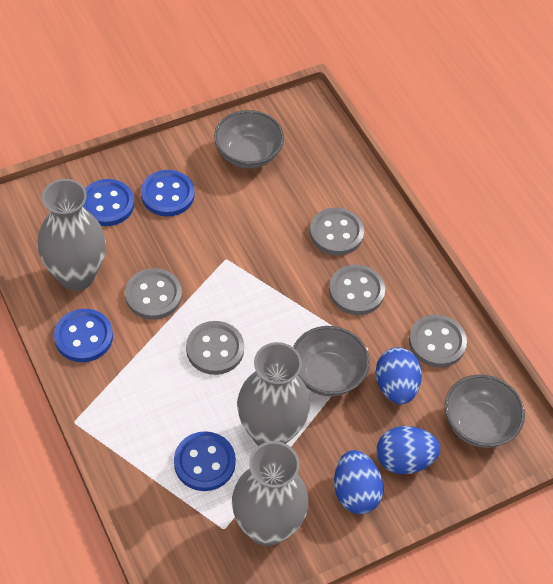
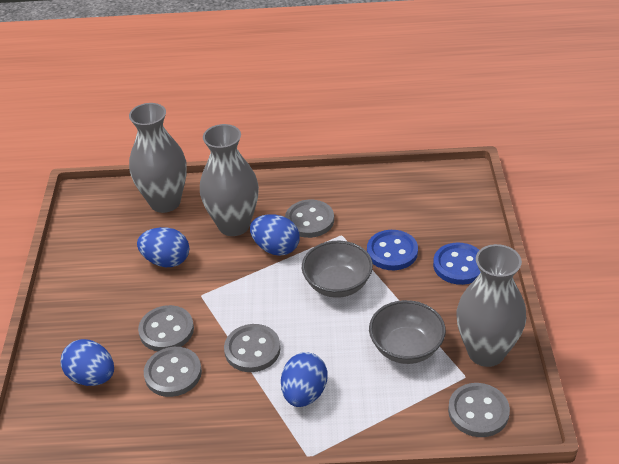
blue button: 4 -> 2
blue egg: 3 -> 4
grey bowl: 3 -> 2

